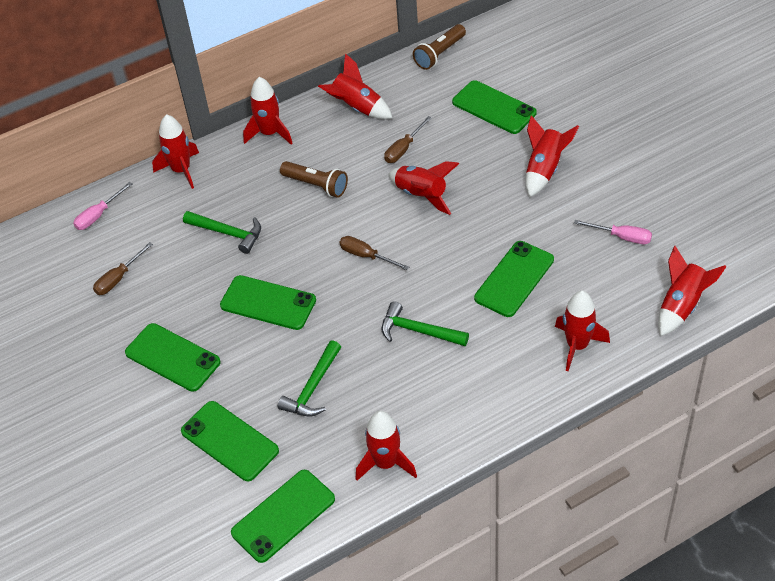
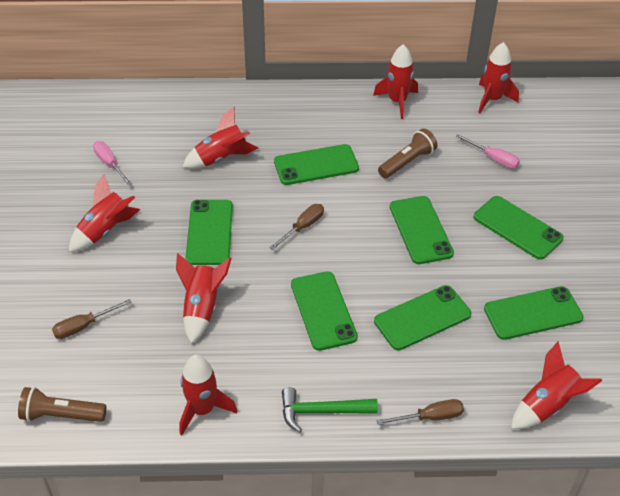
green hammer: 3 -> 1
green phone: 6 -> 7
red rocket: 8 -> 7

